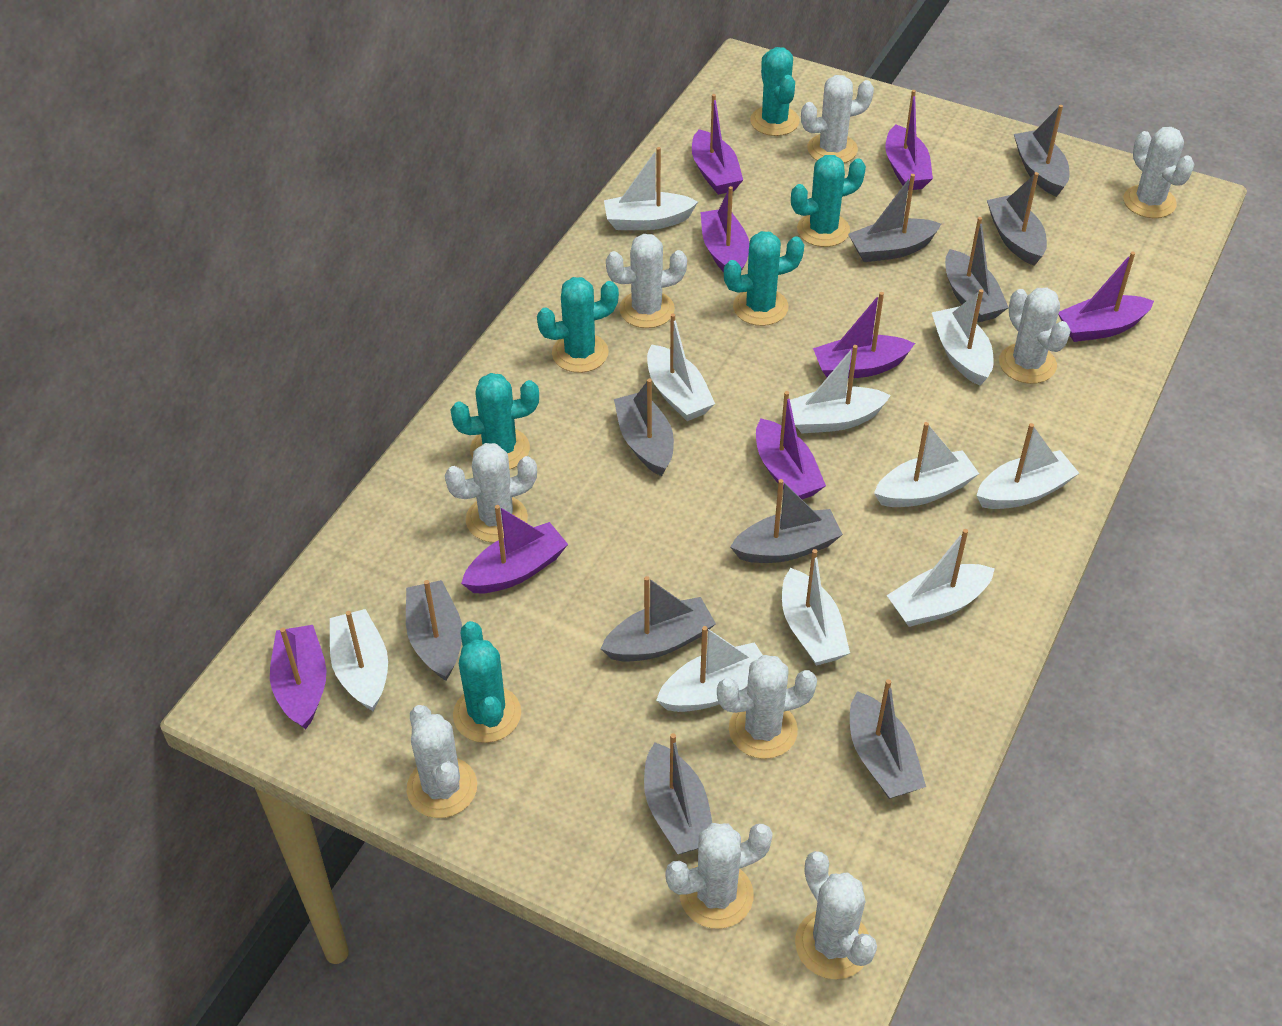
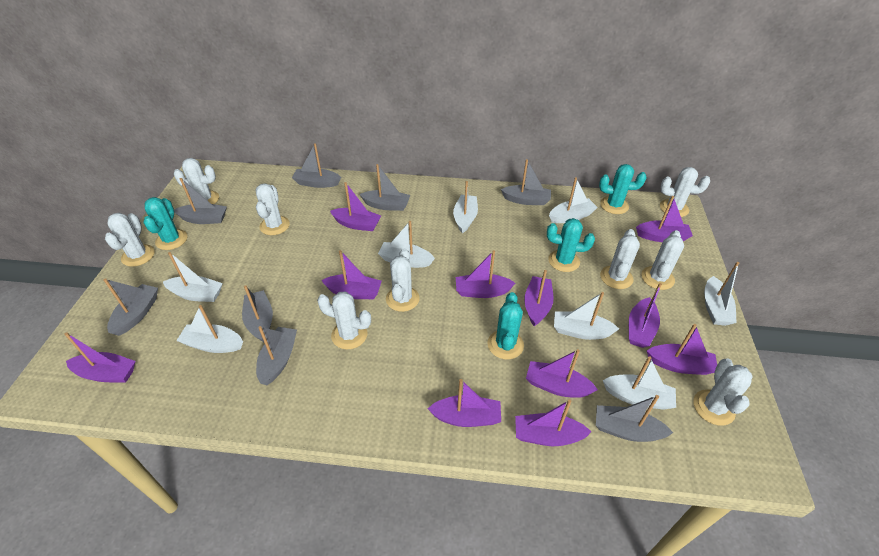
grey boat: 10 -> 8
purple boat: 8 -> 11
turquoise cactus: 6 -> 4
white boat: 10 -> 8

